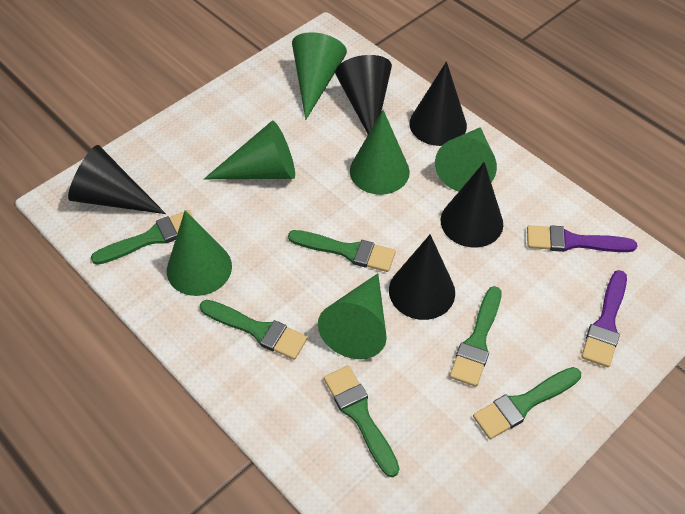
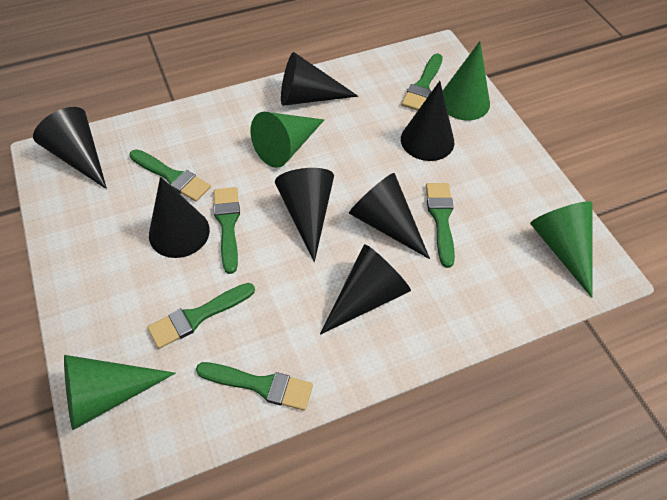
black cone: 5 -> 7
green cone: 6 -> 4
purple brush: 2 -> 0

